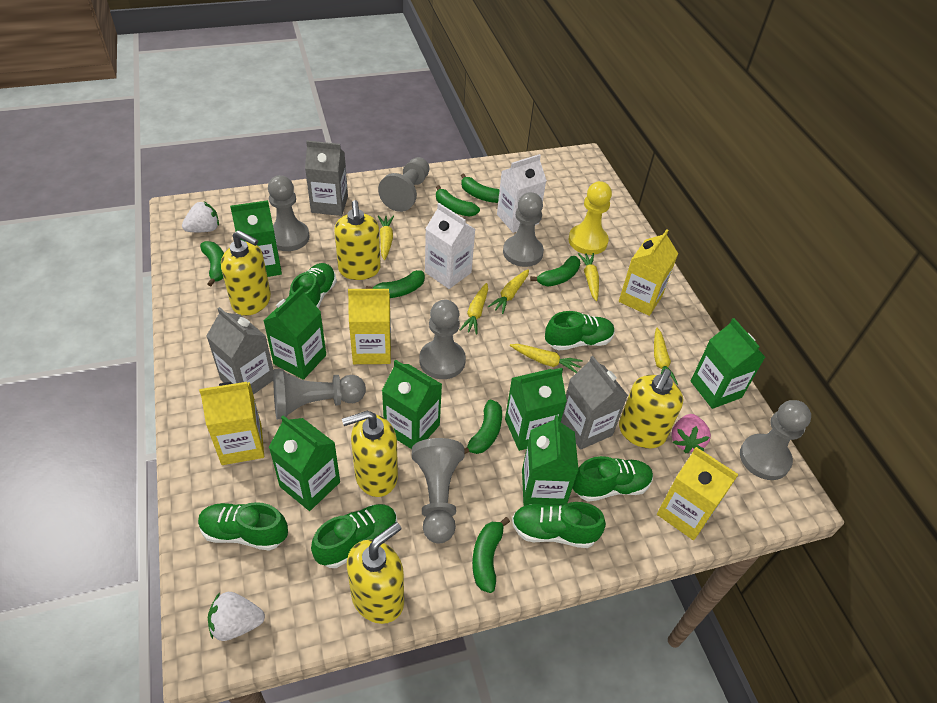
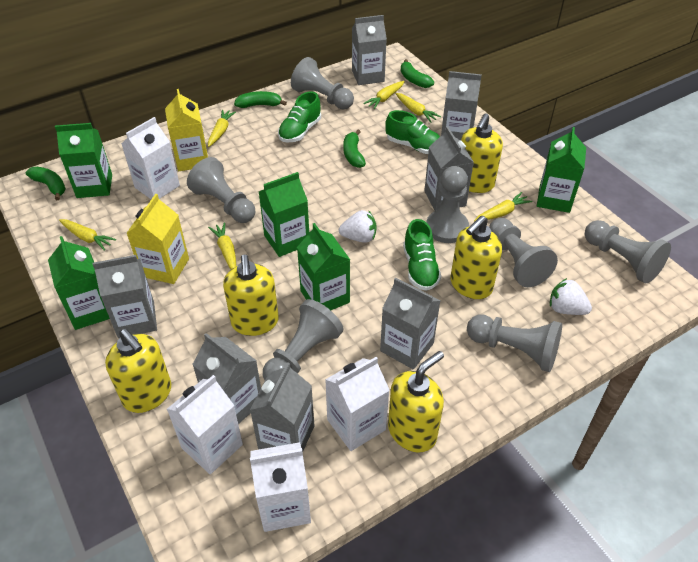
green banana: 7 -> 4
green carton: 7 -> 5
green shoe: 6 -> 3
grey carton: 3 -> 7
pink strawberry: 1 -> 0
white carton: 2 -> 4
yellow carton: 4 -> 2
yellow pawn: 1 -> 0

